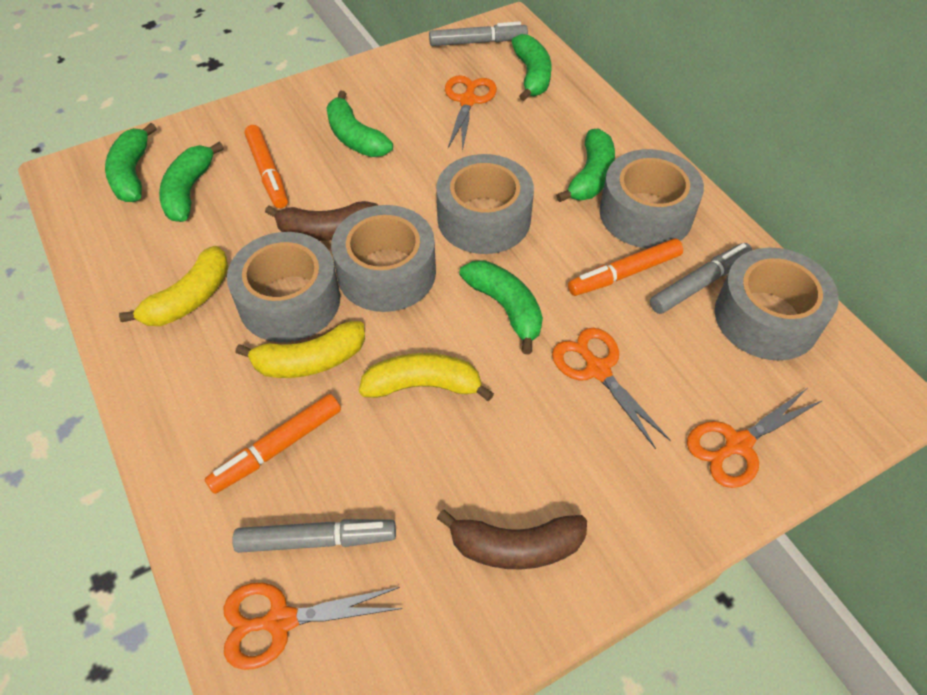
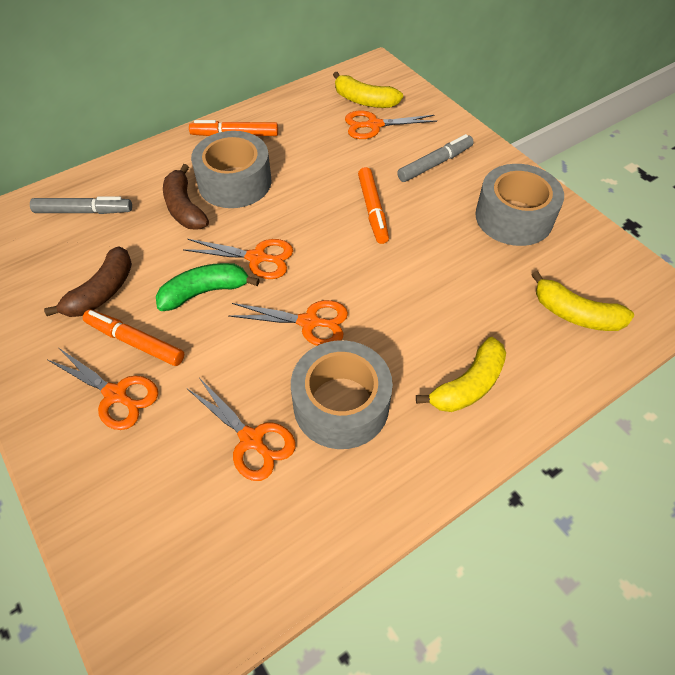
green banana: 6 -> 1
grey marker: 3 -> 2
grey tape: 5 -> 3
orange scissors: 4 -> 5

